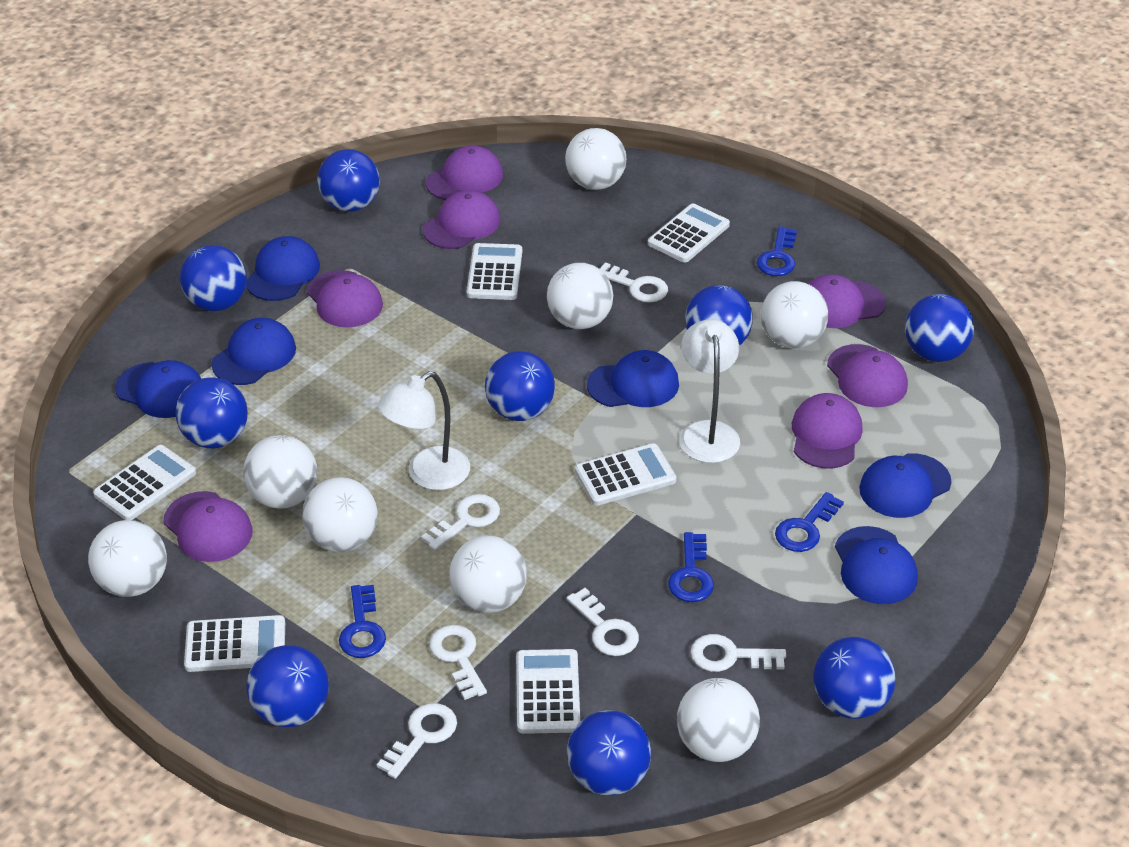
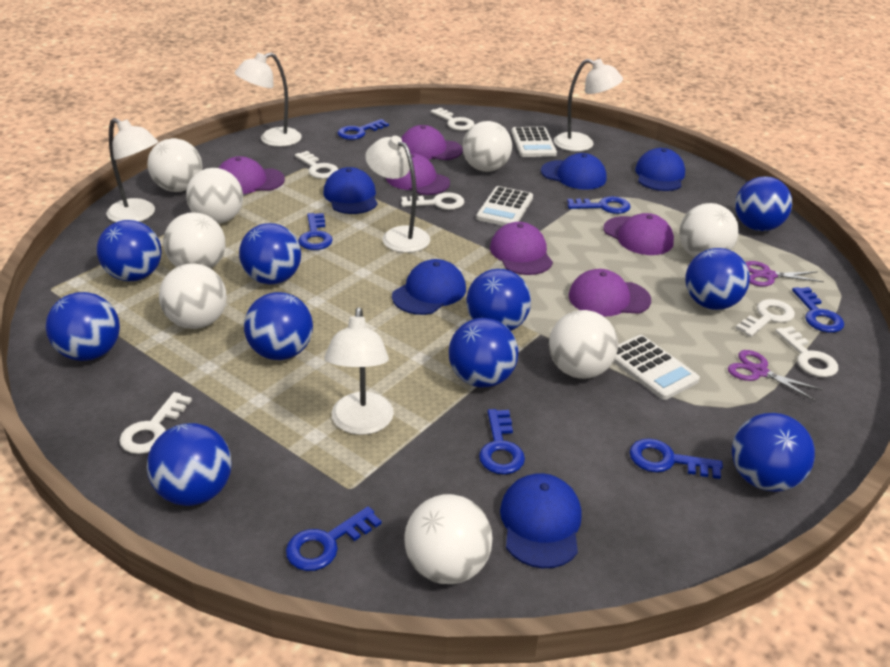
blue ball: 9 -> 10
blue cap: 6 -> 5
blue key: 4 -> 7
purple cap: 7 -> 6
purple scissors: 0 -> 2
white calculator: 6 -> 3
white lamp: 2 -> 5

